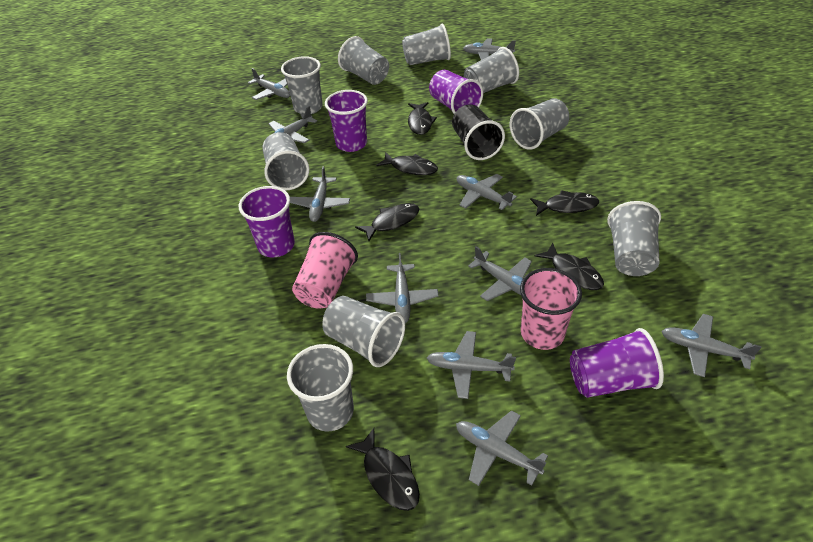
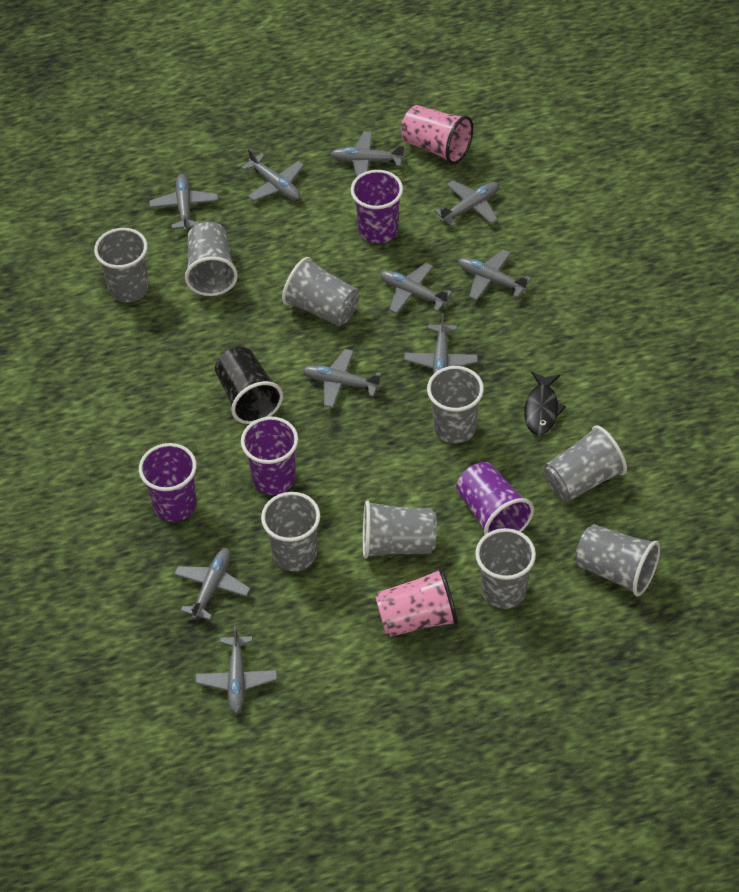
black fish: 6 -> 1

